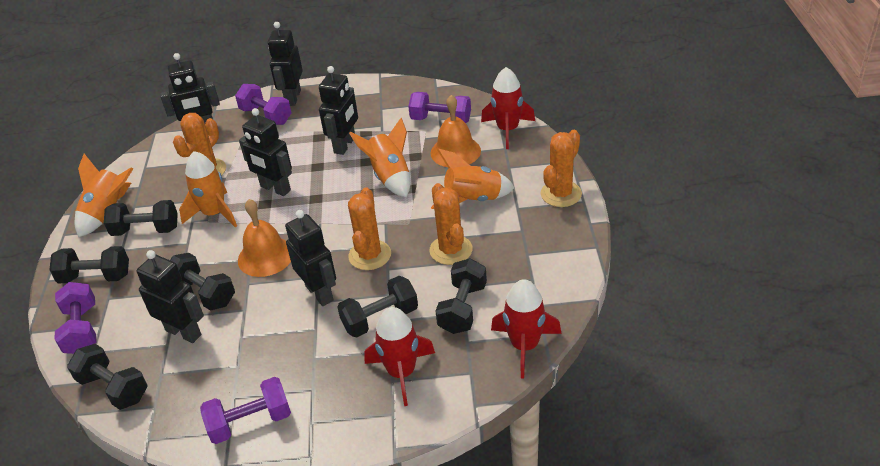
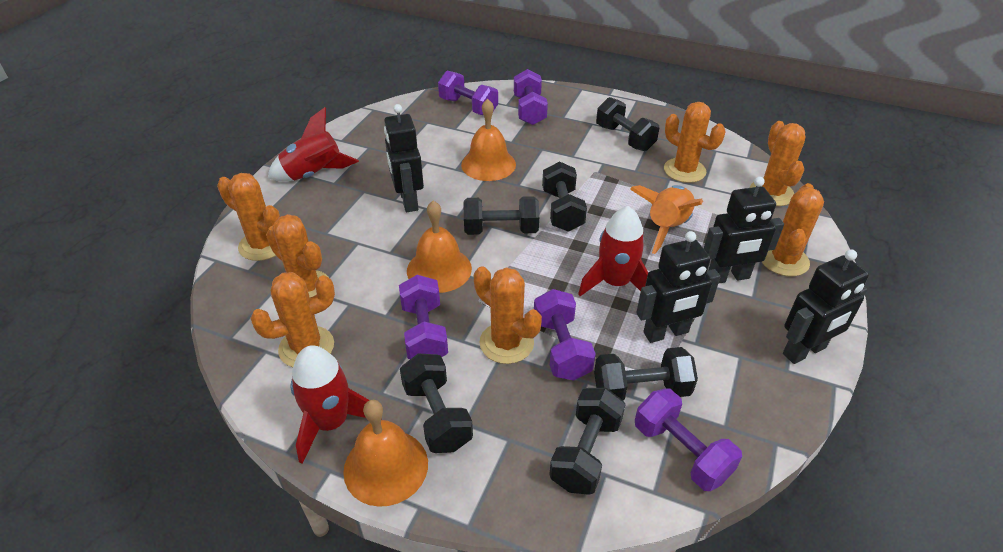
black robot: 6 -> 4
orange bell: 2 -> 3
orange cactus: 4 -> 7
orange rocket: 4 -> 1
purple dumbbell: 4 -> 5

